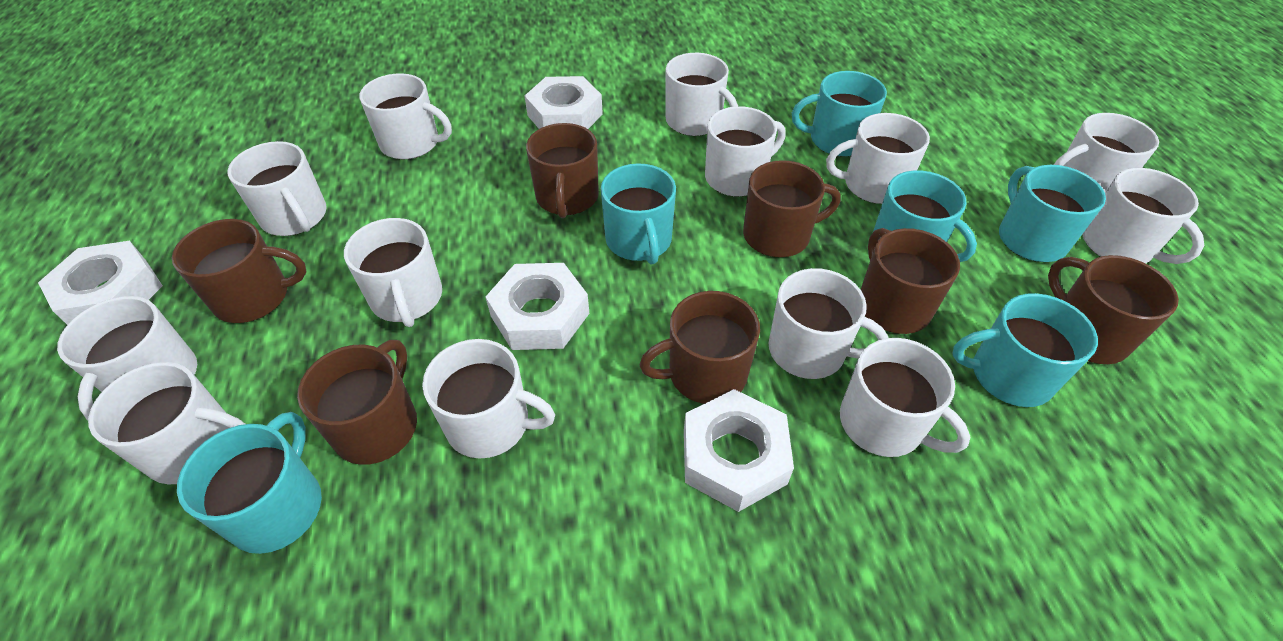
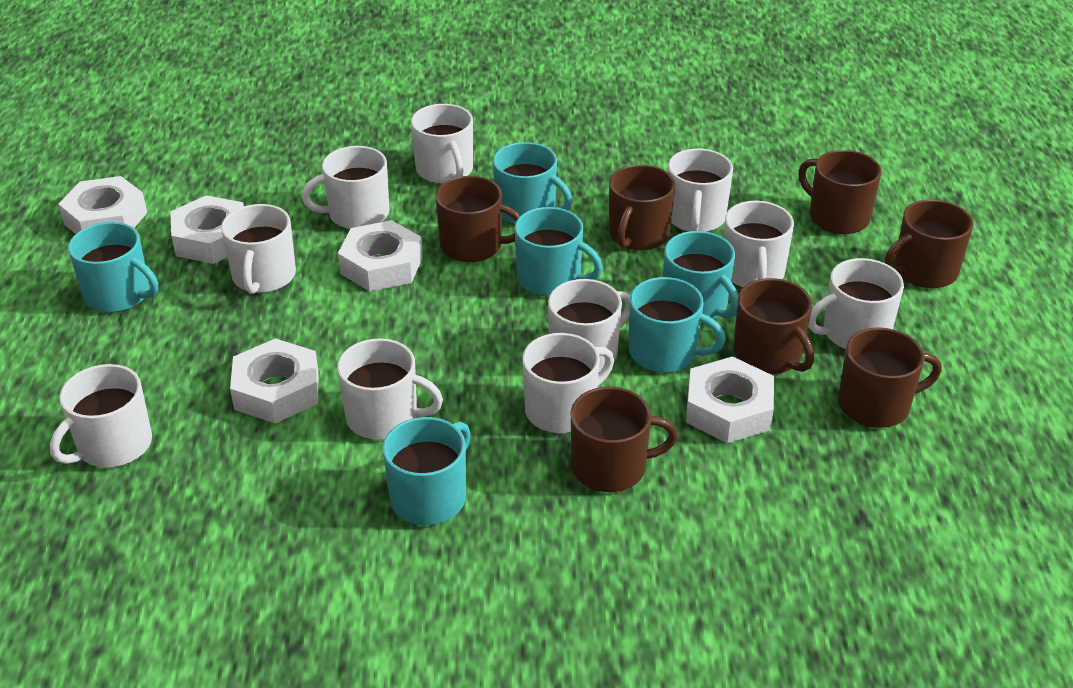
white mug: 13 -> 10
white nut: 4 -> 5

